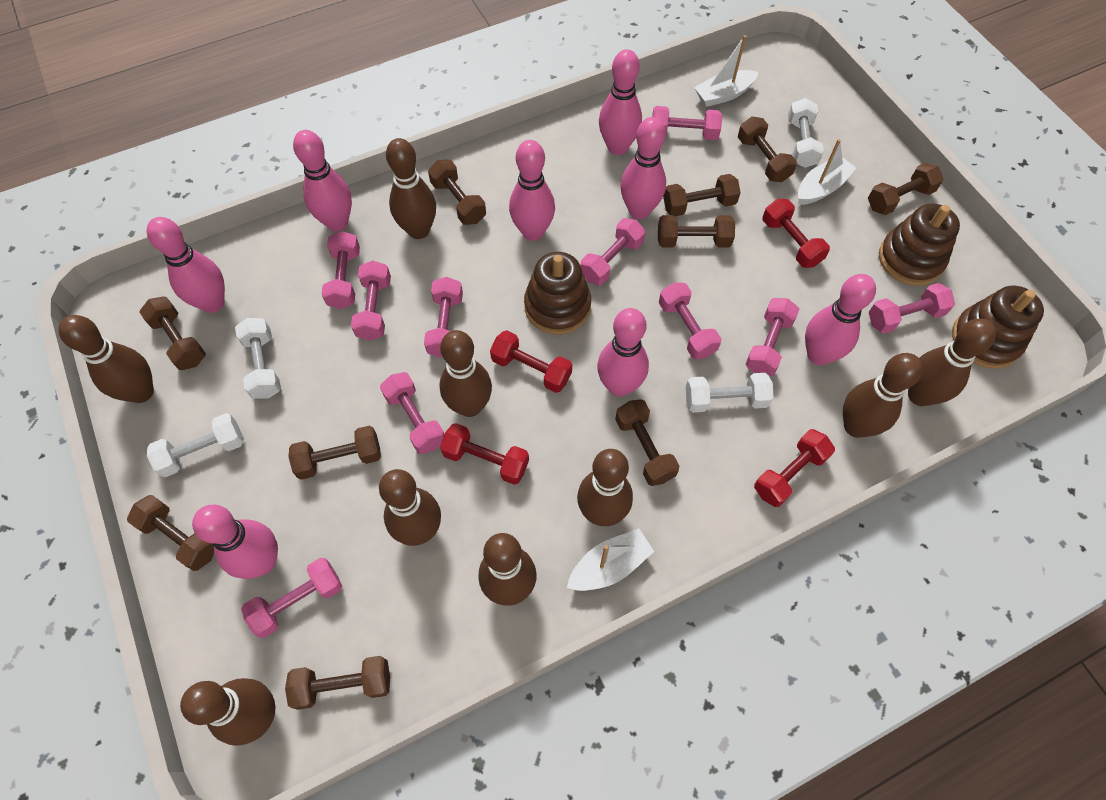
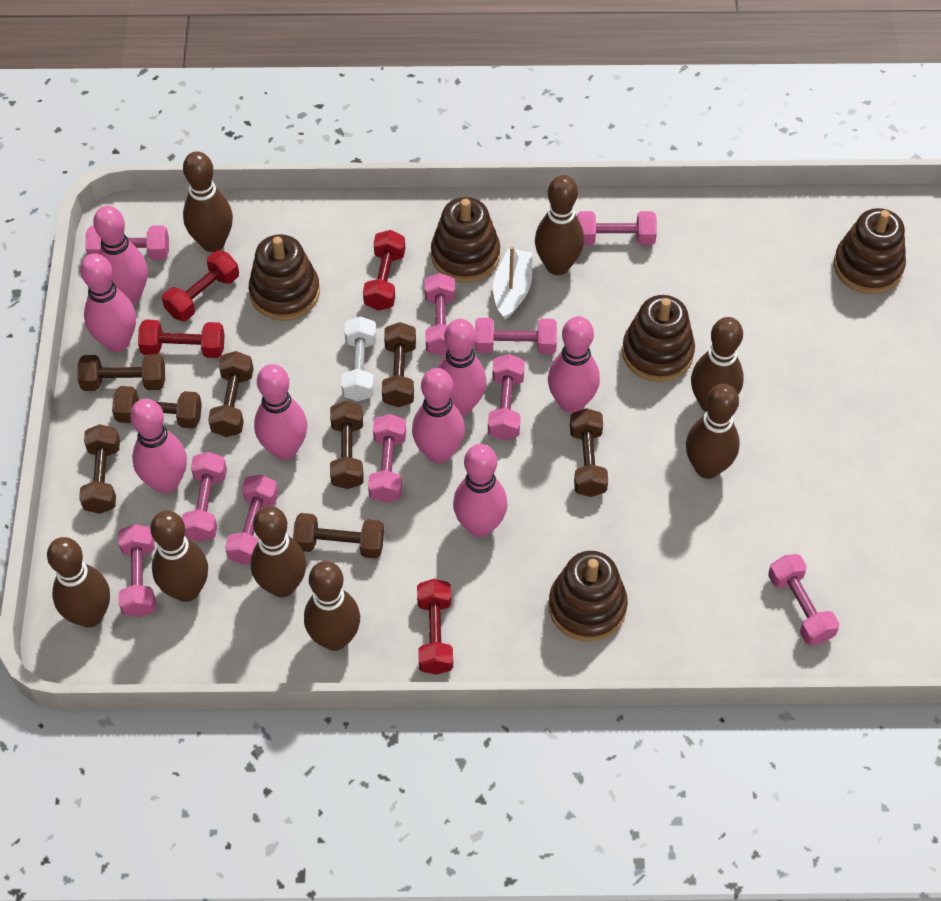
brown bowling pin: 9 -> 8
brown dumbbell: 10 -> 8
brown stacking toy: 3 -> 5
white boat: 3 -> 1
white dumbbell: 4 -> 1

